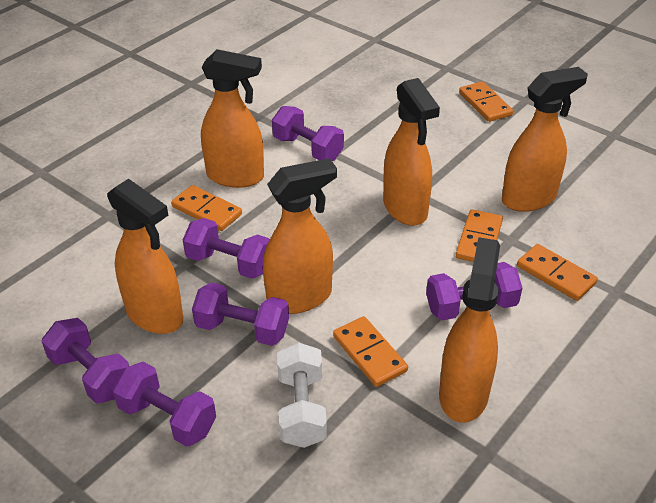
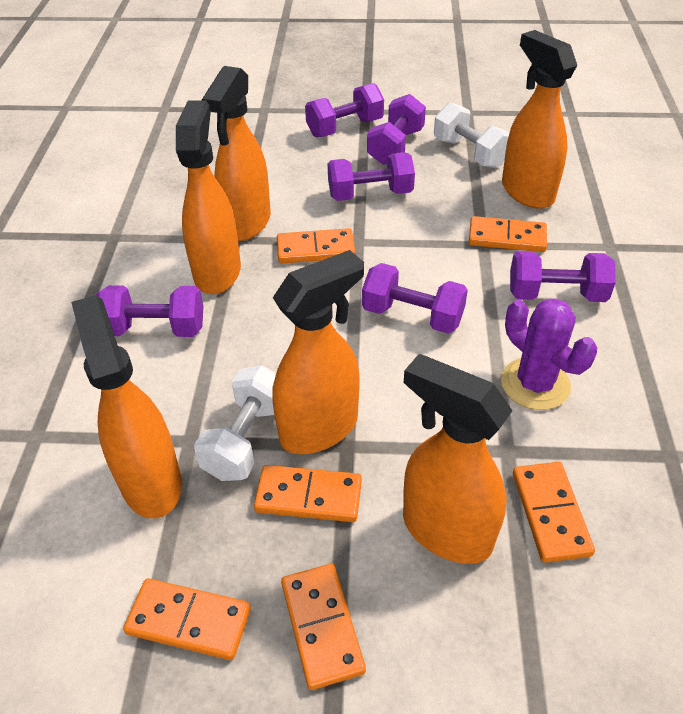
orange domino: 5 -> 6
purple cactus: 0 -> 1
white dumbbell: 1 -> 2

